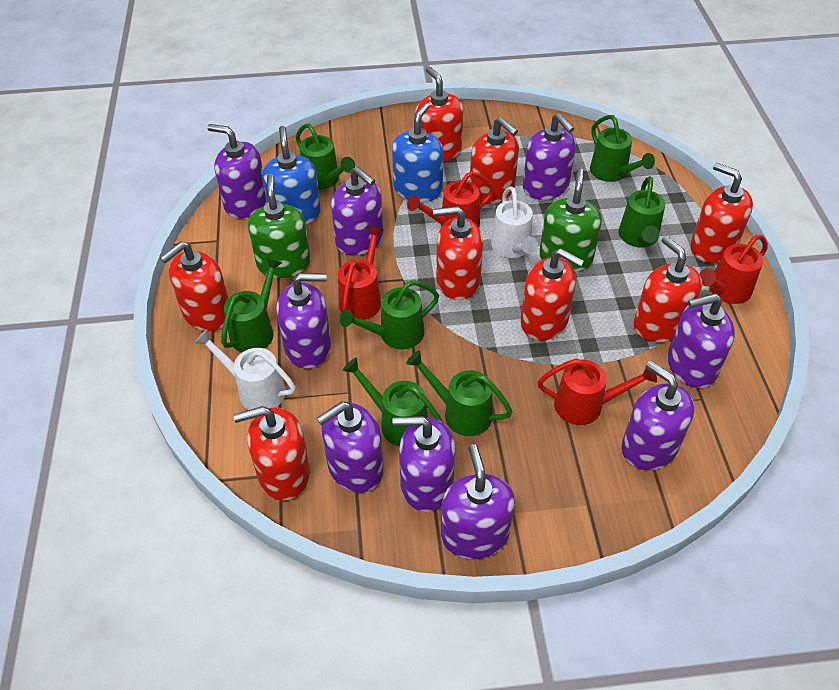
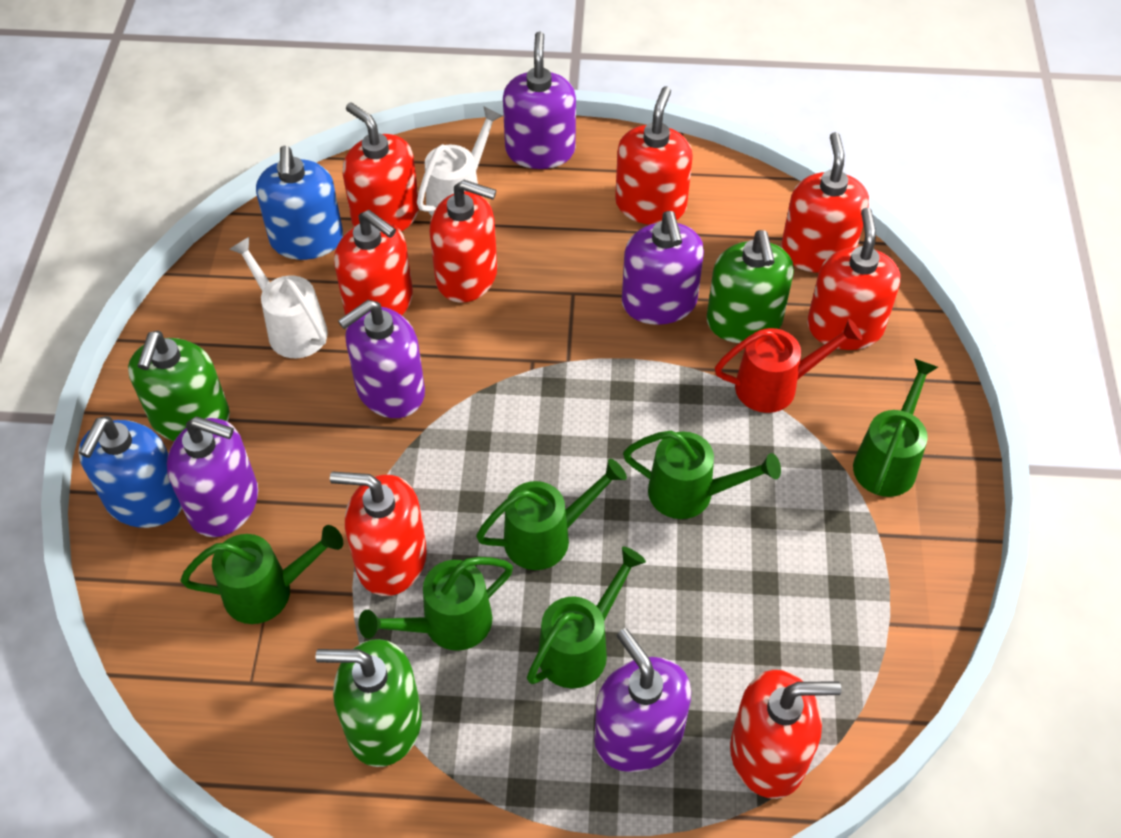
green soap dispenser: 2 -> 3
green watering can: 7 -> 6
purple soap dispenser: 9 -> 5
red watering can: 4 -> 1

